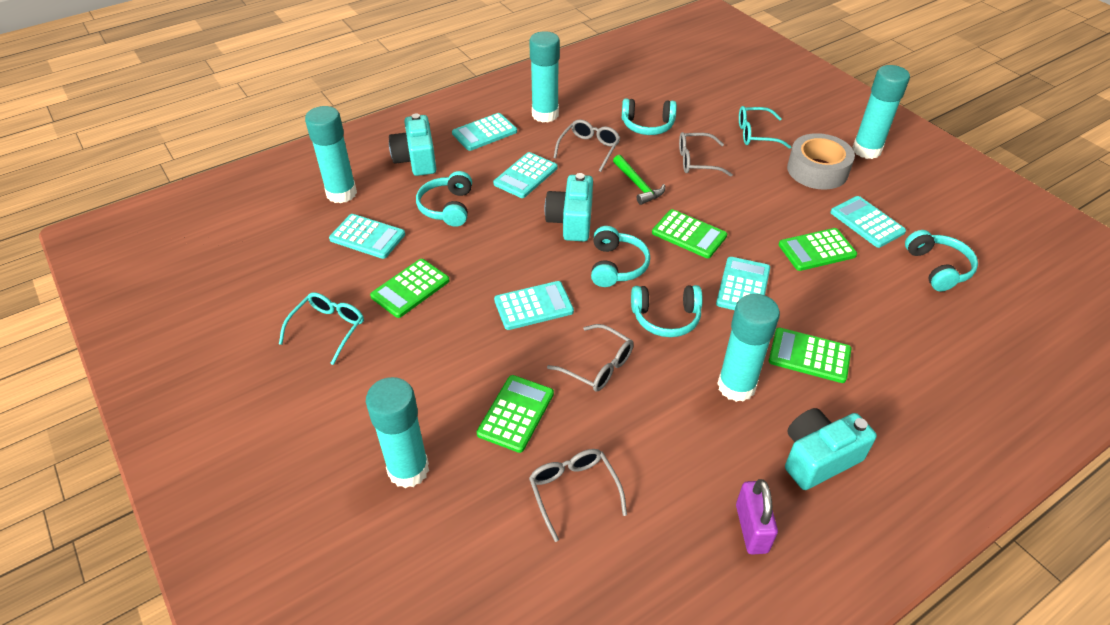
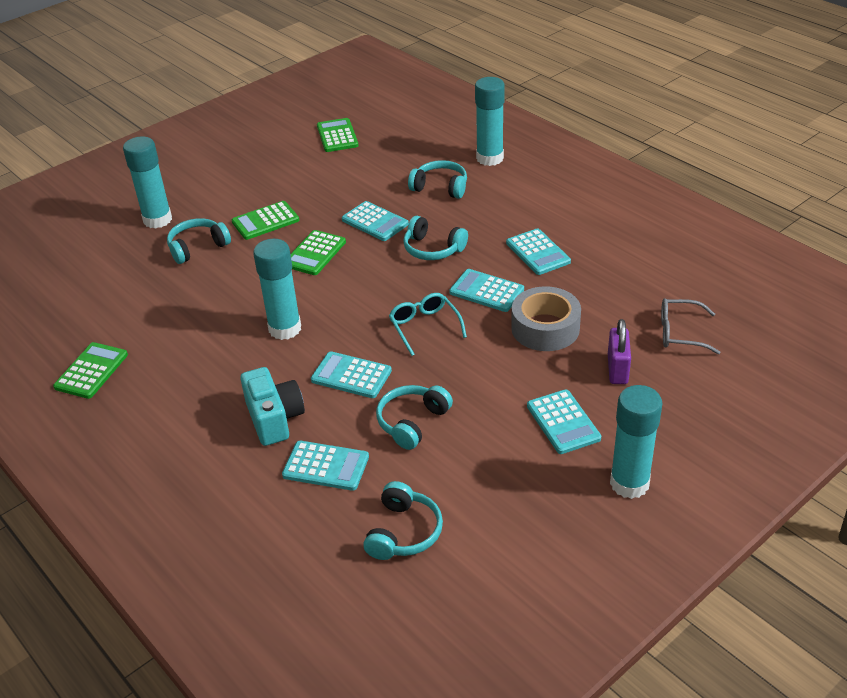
green calculator: 5 -> 4
green hammer: 1 -> 0
grey glasses: 4 -> 1
turquoise camera: 3 -> 1
turquoise glasses: 2 -> 1
turquoise glue stick: 5 -> 4

